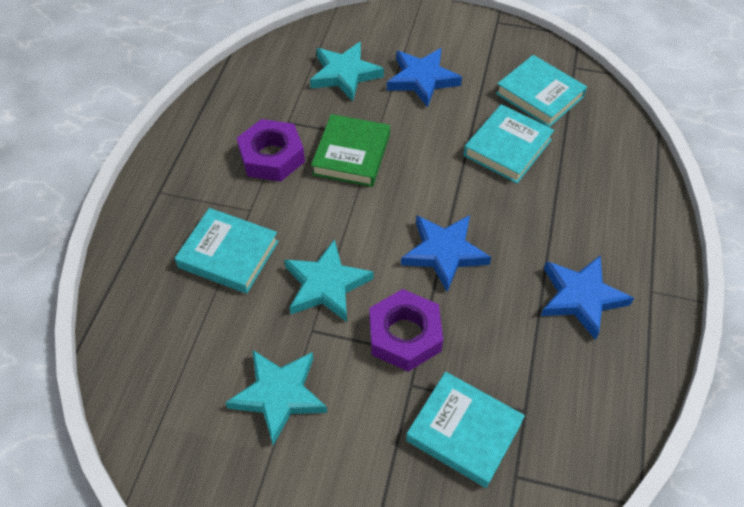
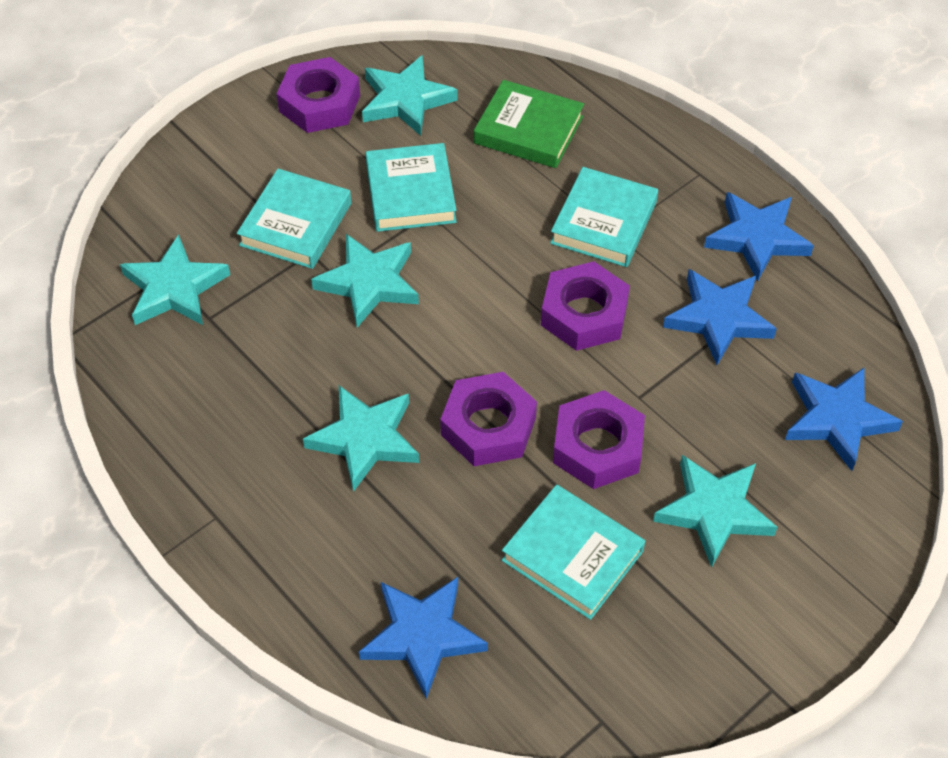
blue star: 3 -> 4
purple nut: 2 -> 4
turquoise star: 3 -> 5

